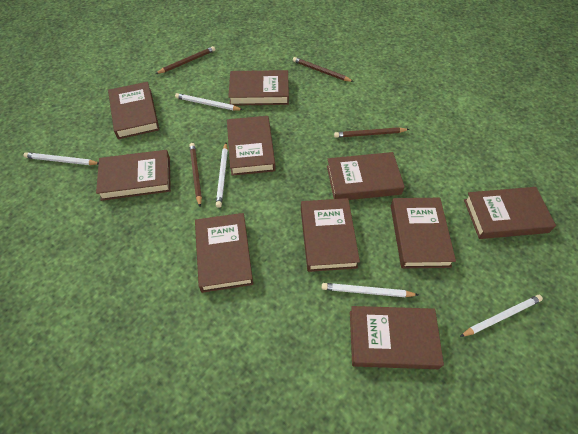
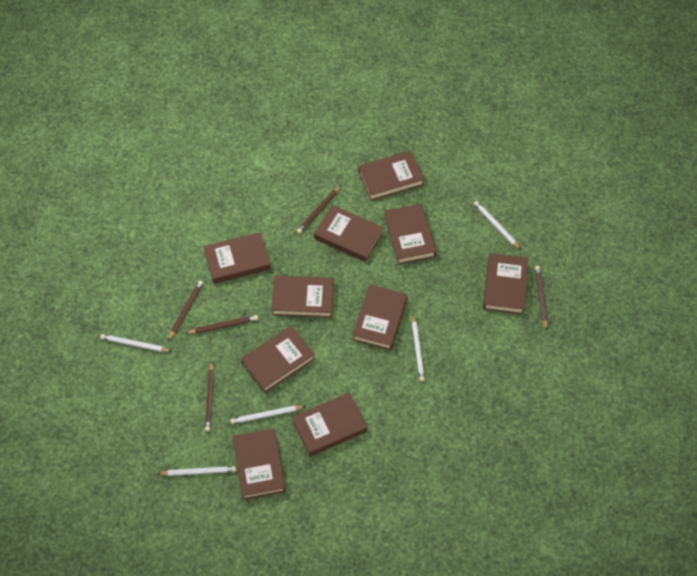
brown pencil: 4 -> 5

